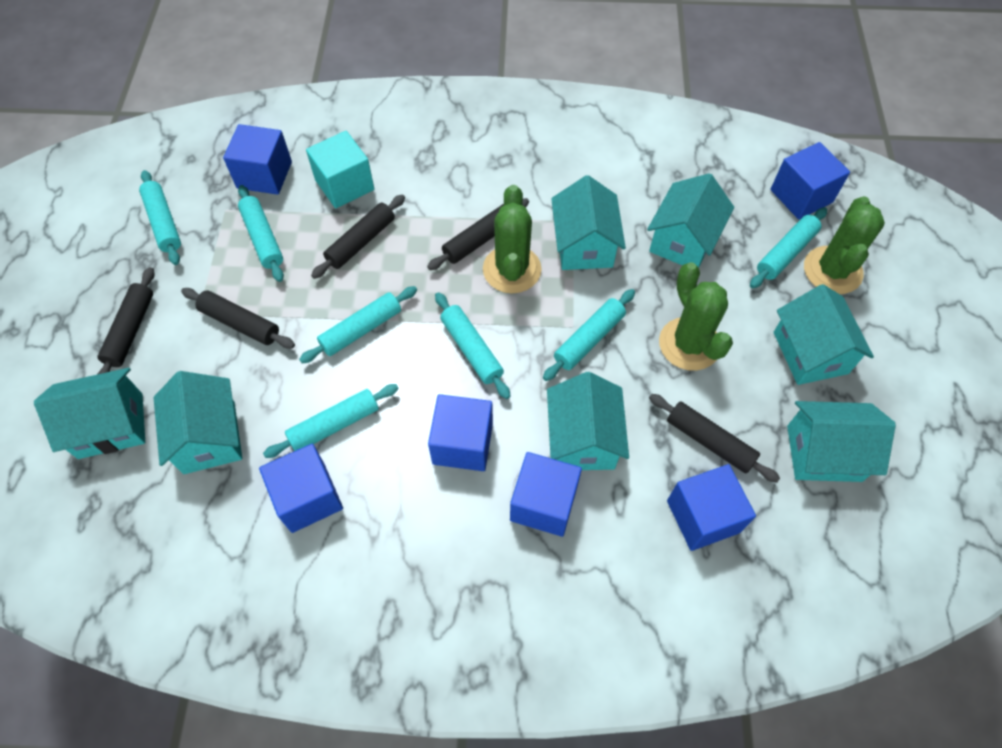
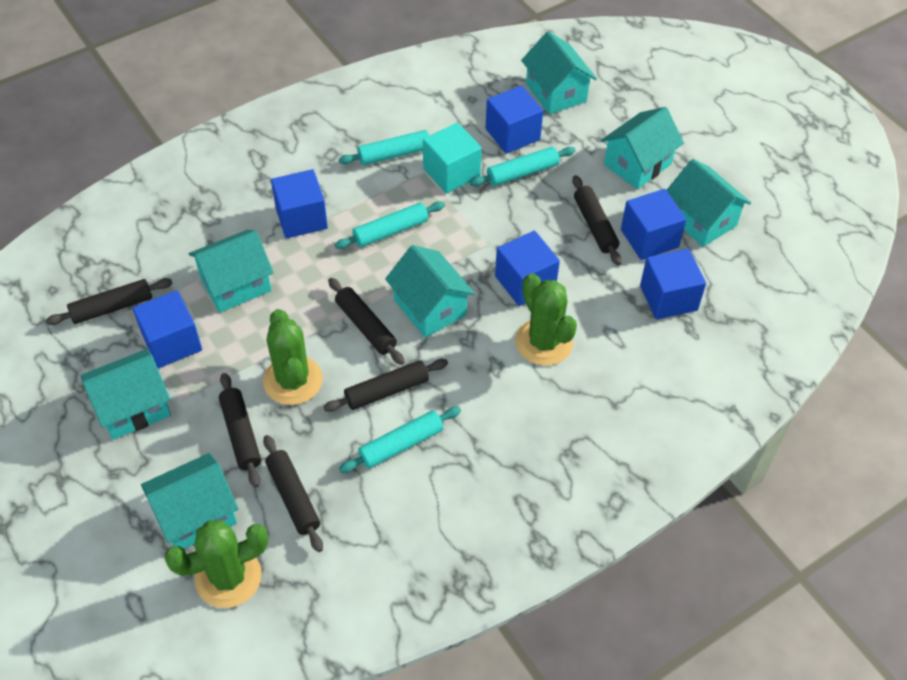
black rolling pin: 5 -> 6
turquoise rolling pin: 7 -> 4

